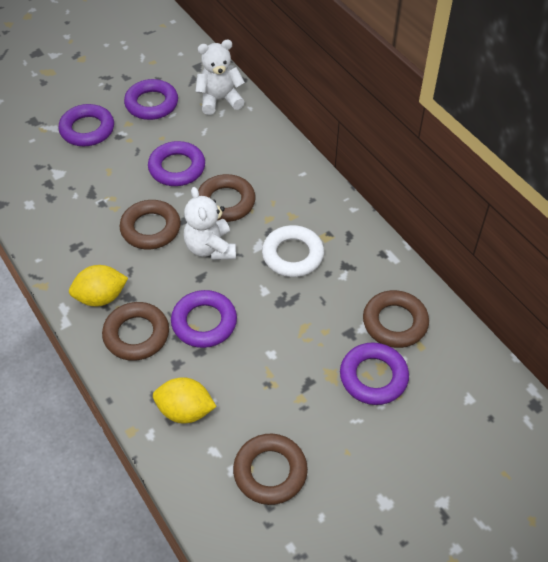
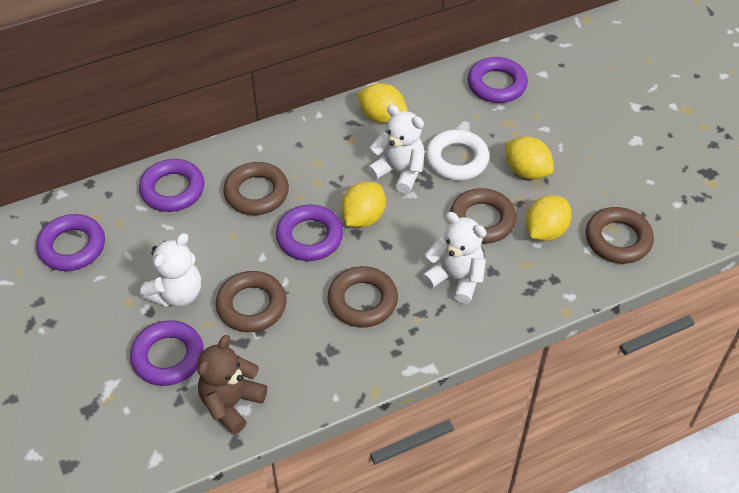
brown teddy bear: 0 -> 1
white teddy bear: 2 -> 3
yellow lemon: 2 -> 4

